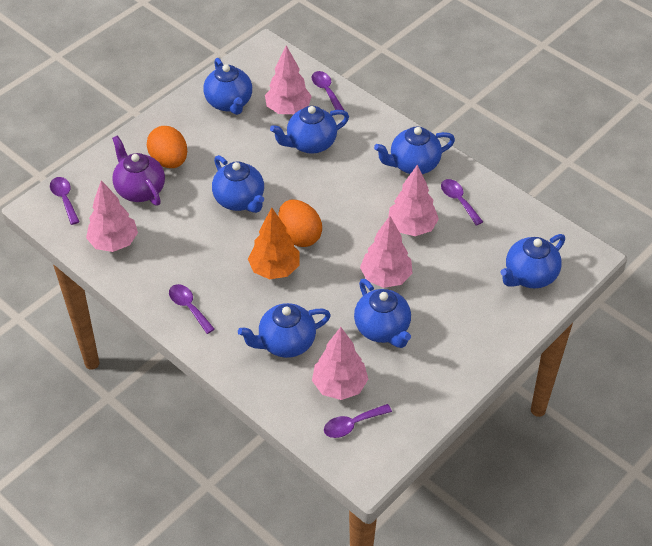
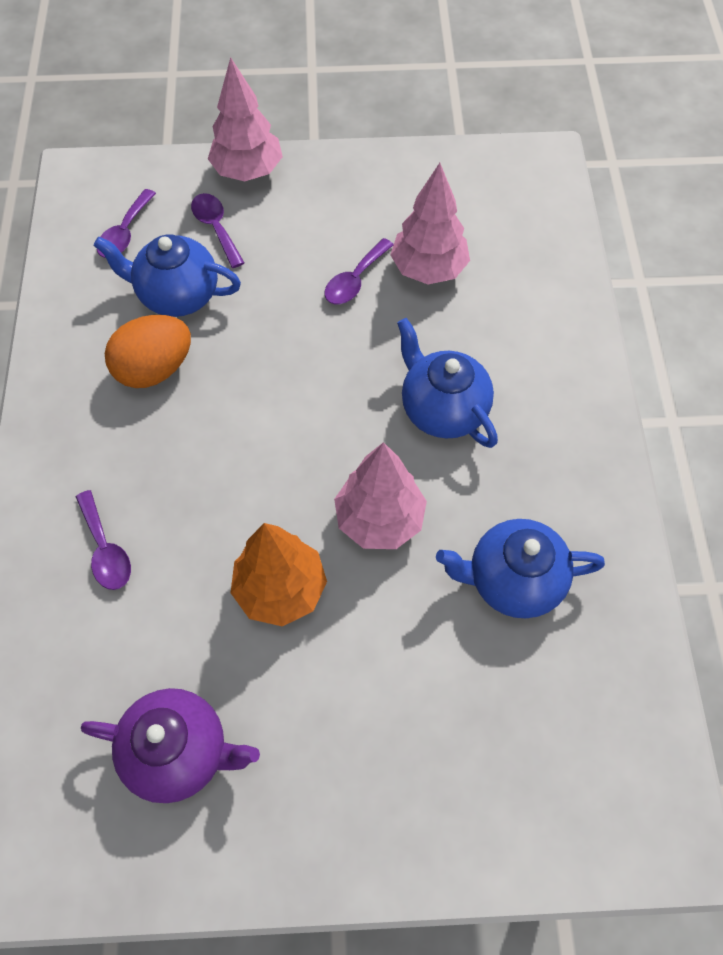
blue teapot: 7 -> 3
orange egg: 2 -> 1
pink tree: 5 -> 3
purple spoon: 5 -> 4

